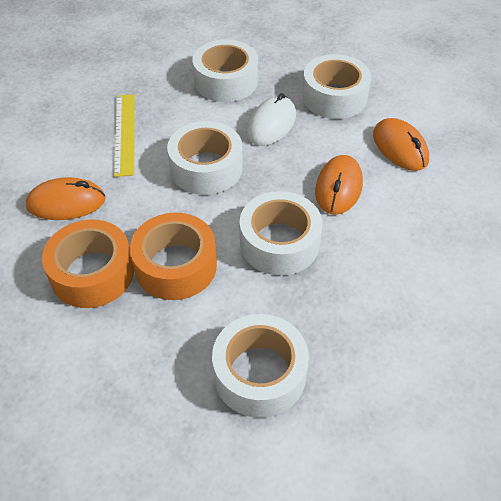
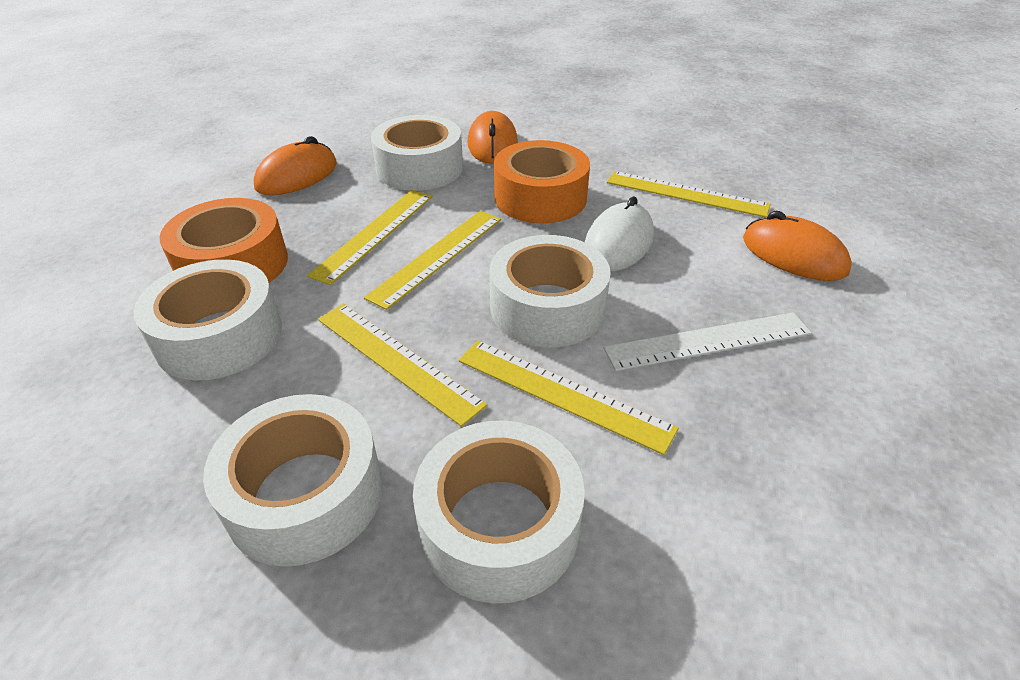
white ruler: 0 -> 1
yellow ruler: 1 -> 5

